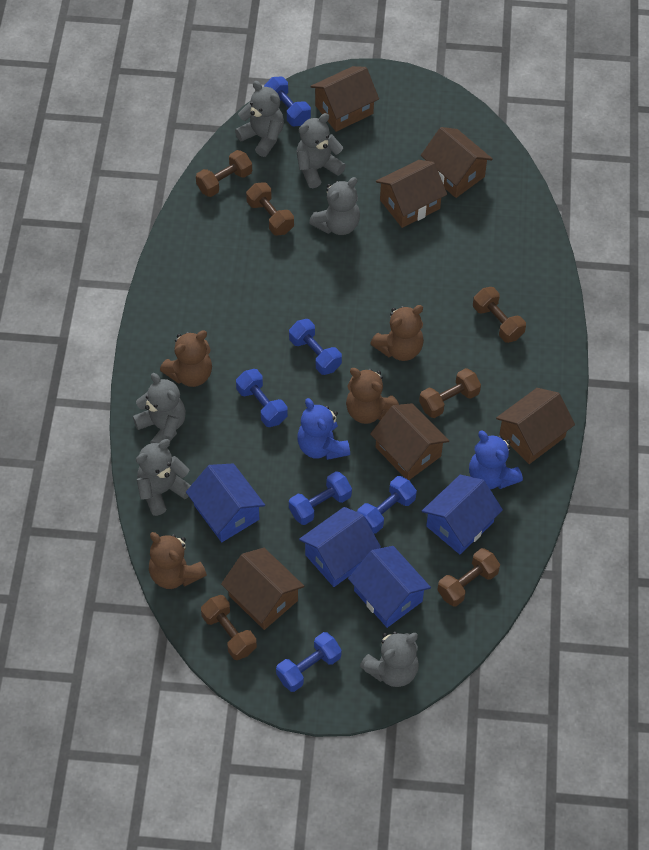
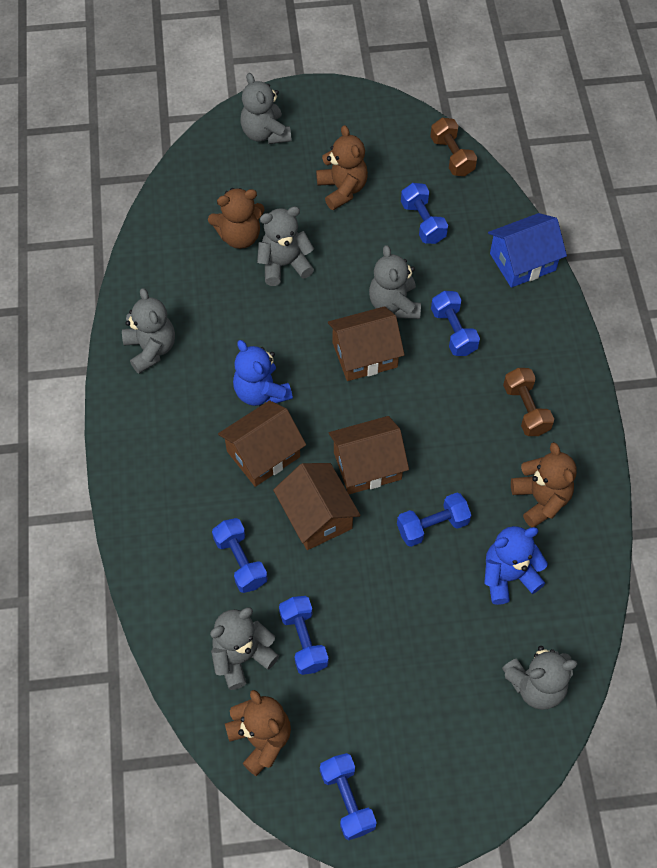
blue house: 4 -> 1
brown dumbbell: 6 -> 2
brown house: 6 -> 4

